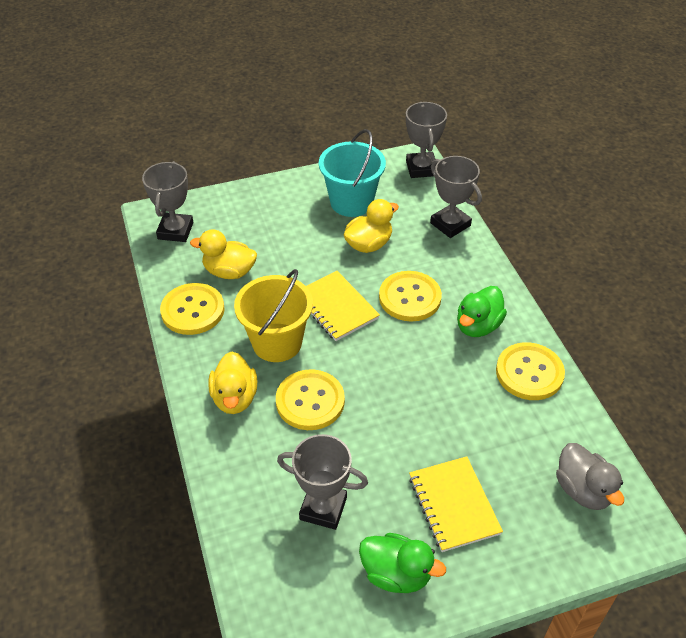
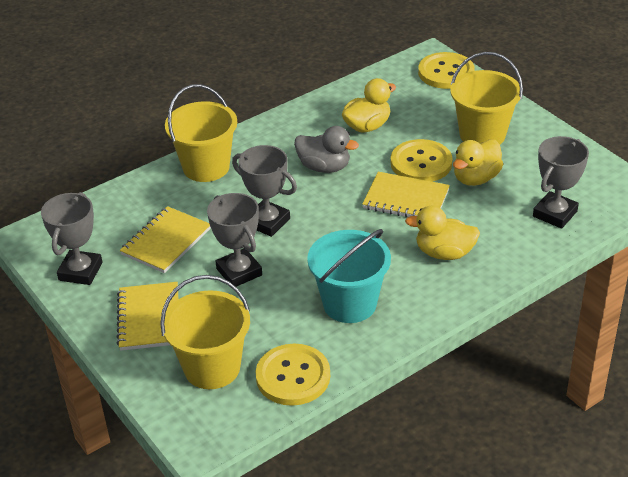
green duck: 2 -> 0
yellow bucket: 1 -> 3
yellow button: 4 -> 3
yellow notebook: 2 -> 3

